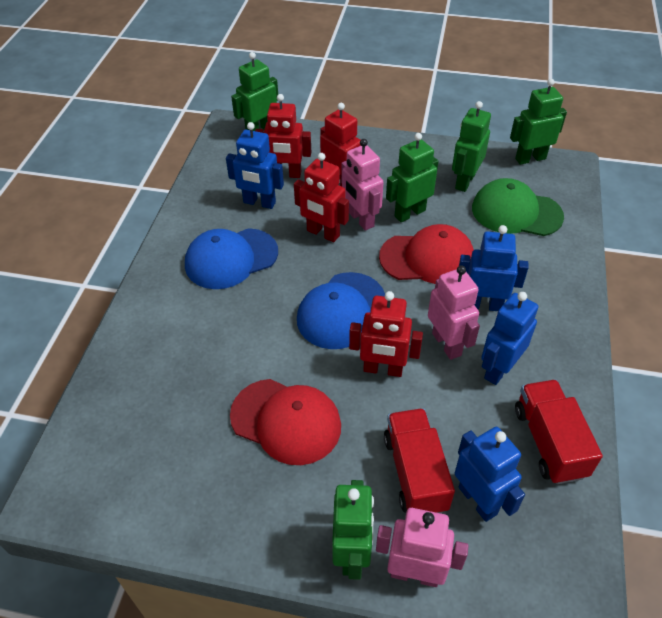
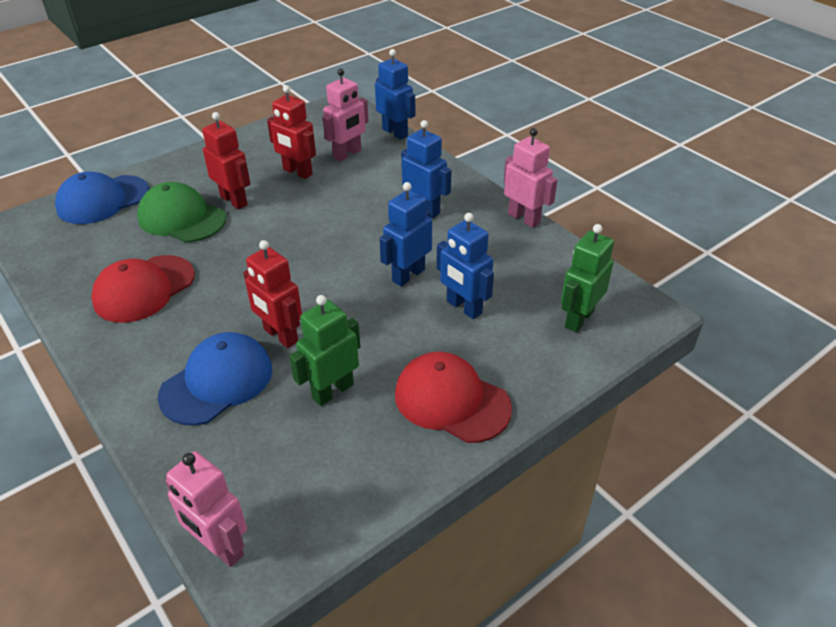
green robot: 5 -> 2
red robot: 4 -> 3
red truck: 2 -> 0

